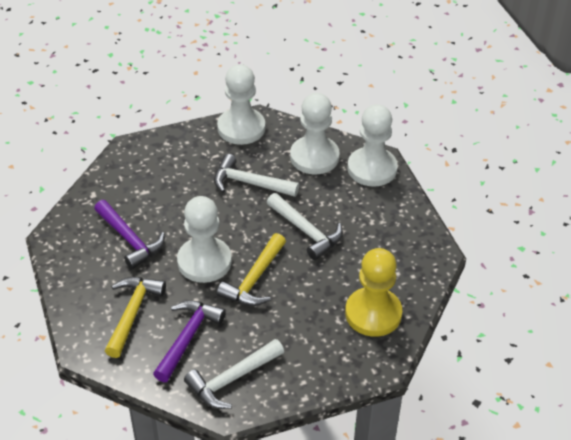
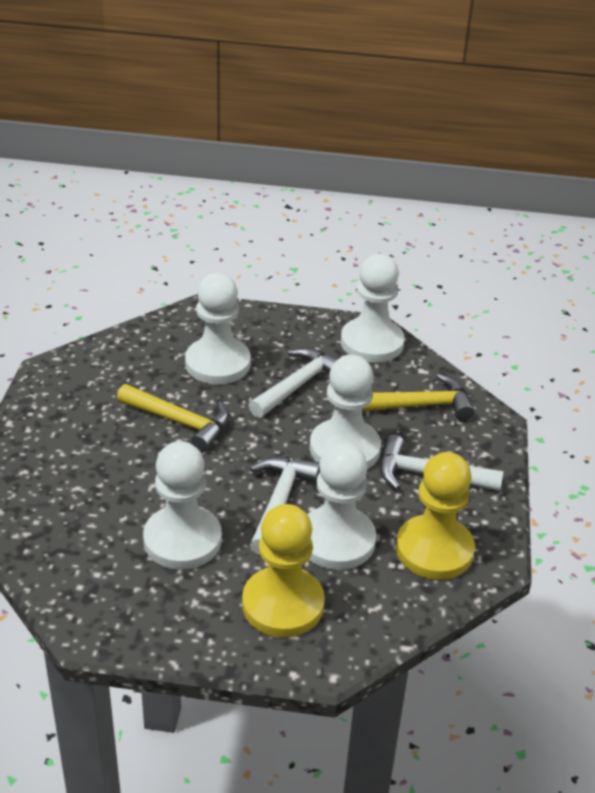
purple hammer: 2 -> 0
white pawn: 4 -> 5
yellow pawn: 1 -> 2

